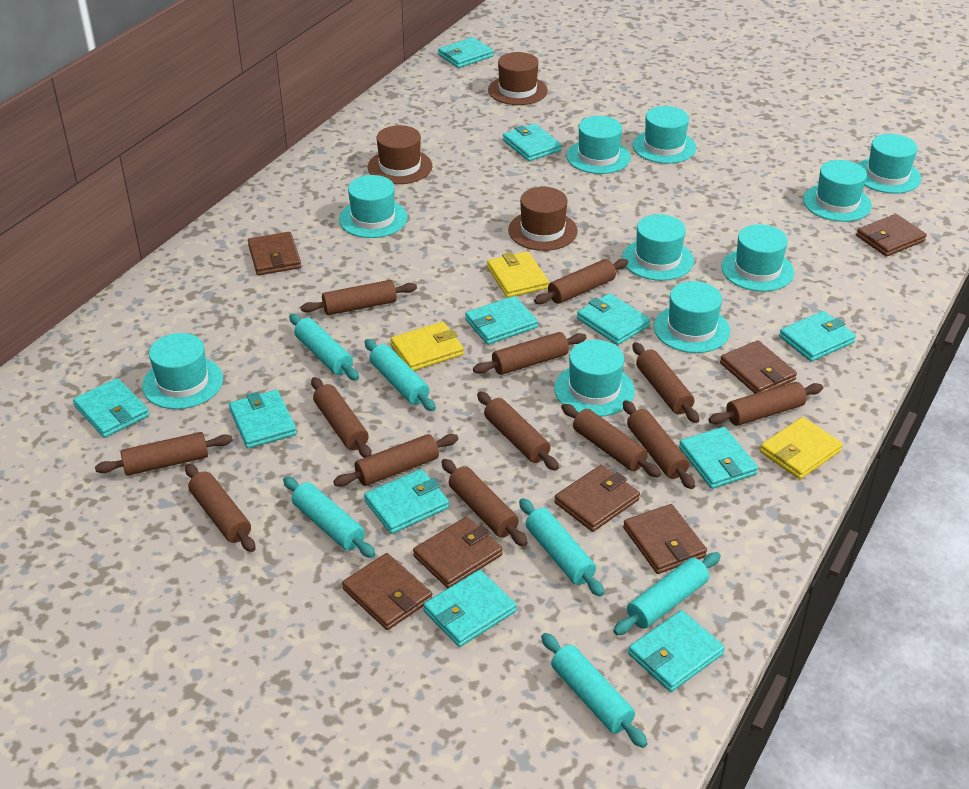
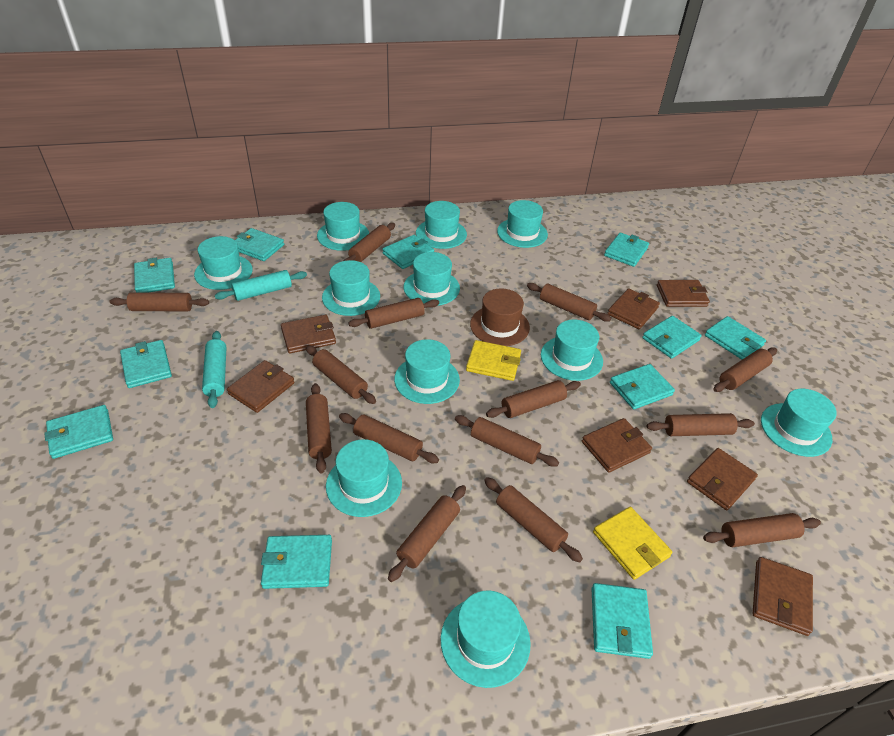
brown hat: 3 -> 1
brown rolling pin: 13 -> 14
turquoise hat: 10 -> 11
turquoise rolling pin: 6 -> 2
yellow wallet: 3 -> 2

